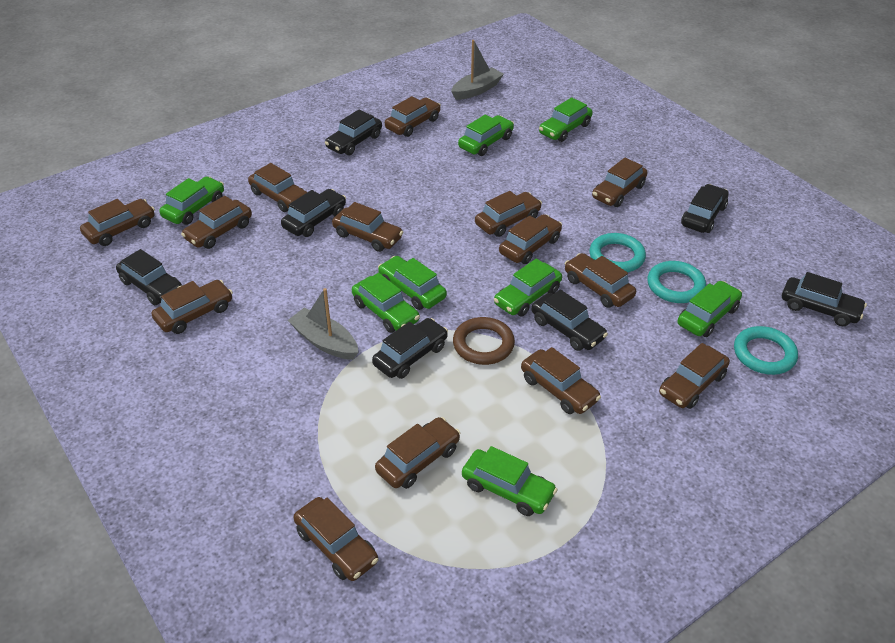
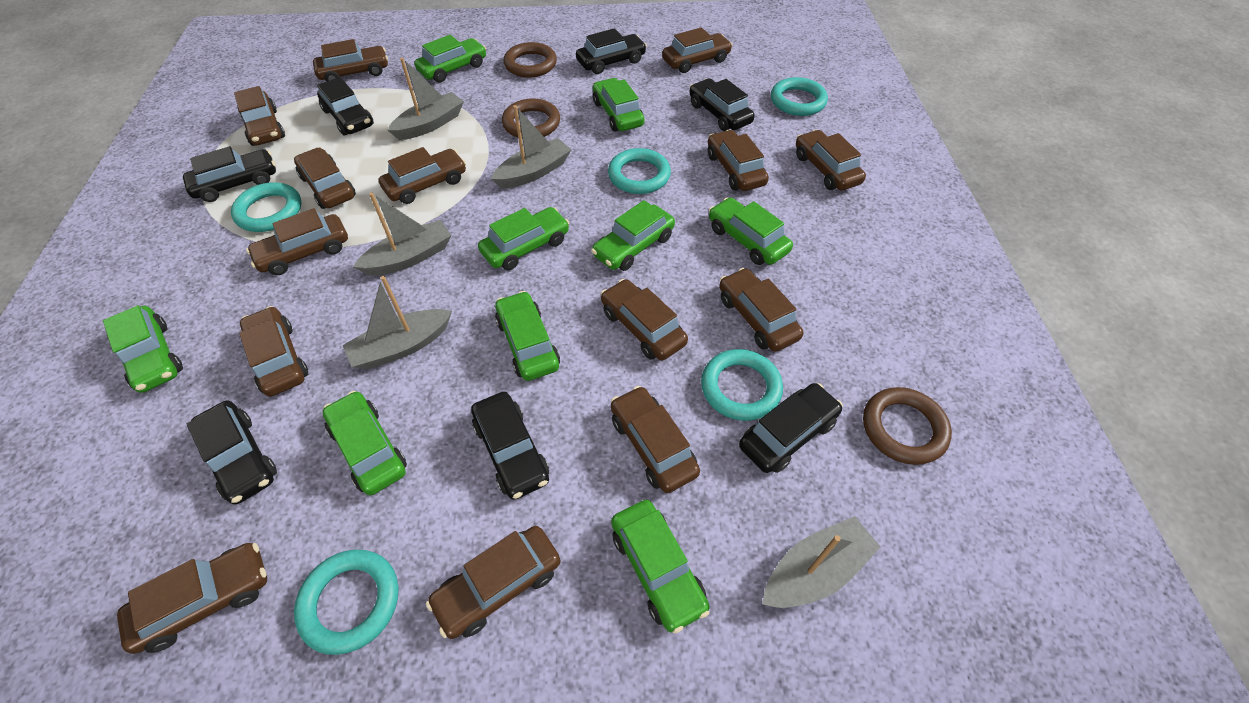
brown ring: 1 -> 3
green car: 8 -> 9
grey boat: 2 -> 5
turquoise ring: 3 -> 5

